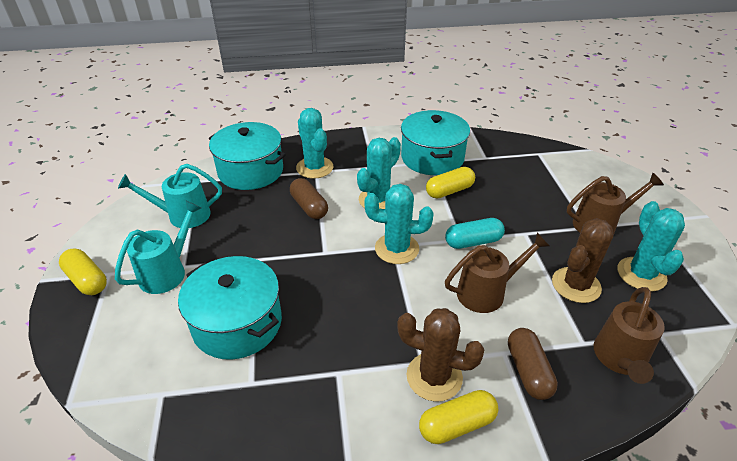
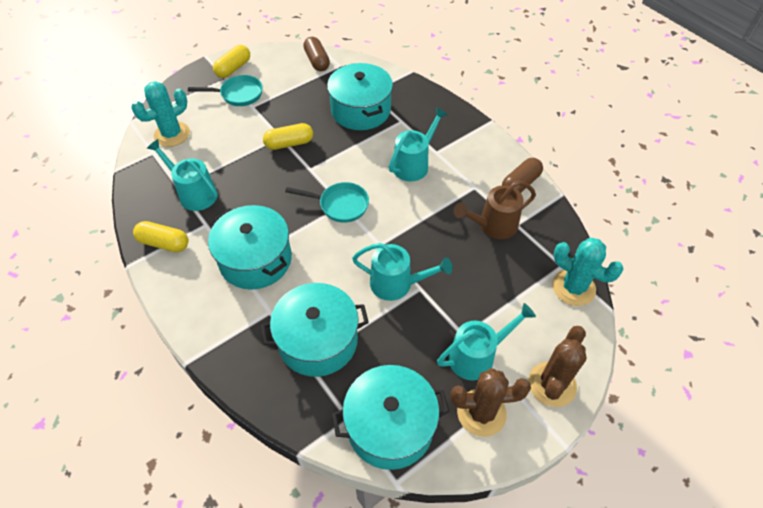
brown watering can: 3 -> 1
turquoise cactus: 4 -> 2
turquoise capsule: 1 -> 0
turquoise pan: 0 -> 2
turquoise pot: 3 -> 4
turquoise watering can: 2 -> 4

